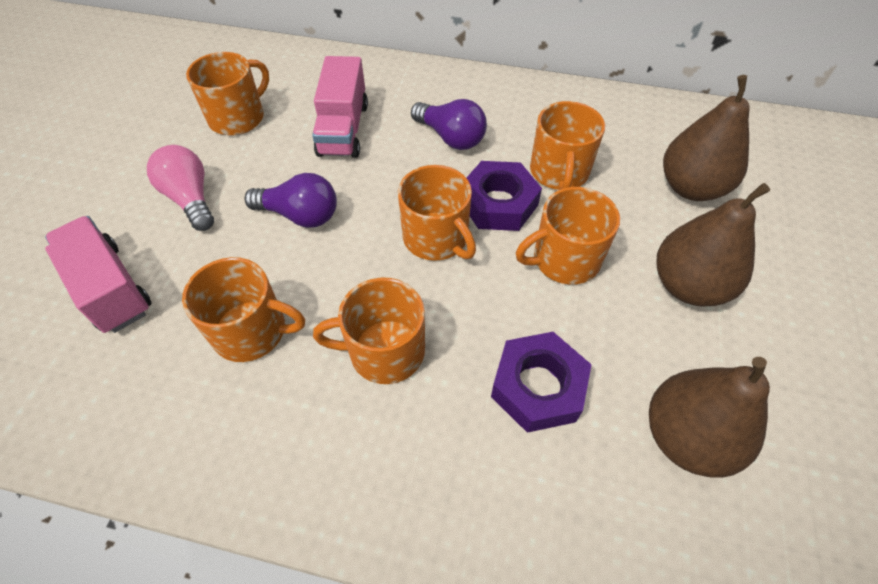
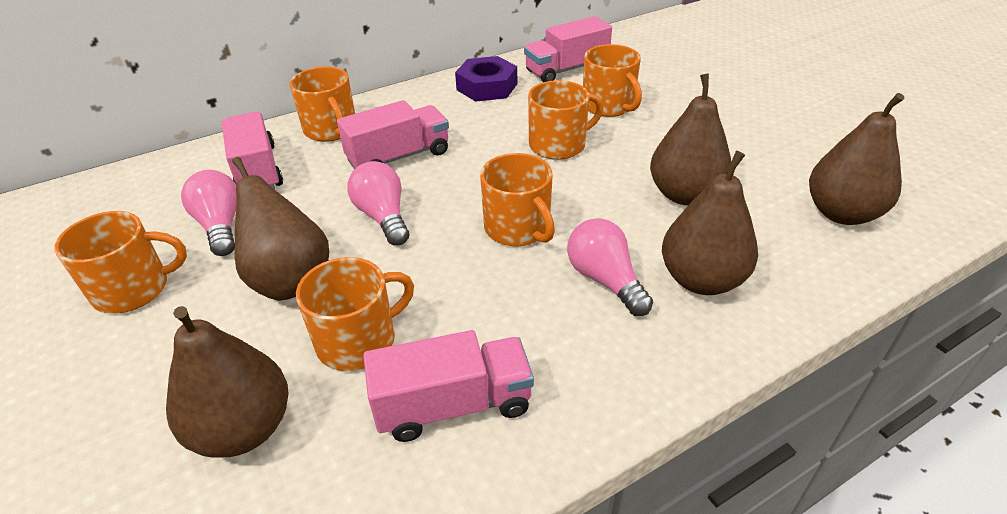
brown pear: 3 -> 5
pink light bulb: 1 -> 3
pink truck: 2 -> 4
purple light bulb: 2 -> 0
purple nut: 2 -> 1

